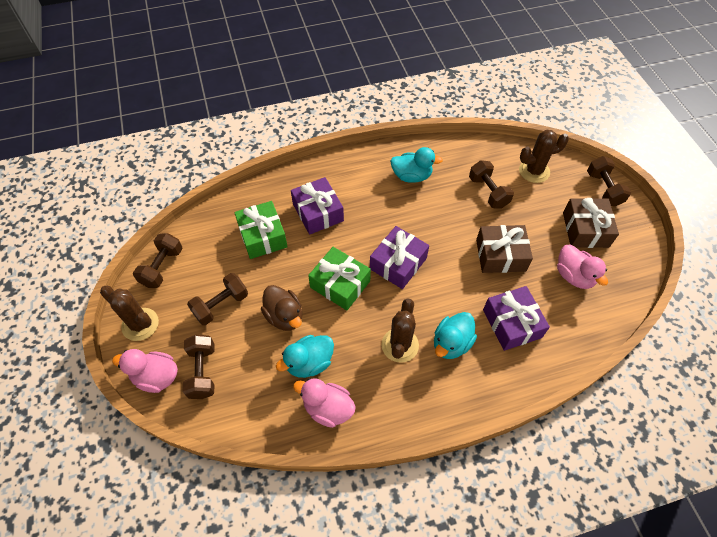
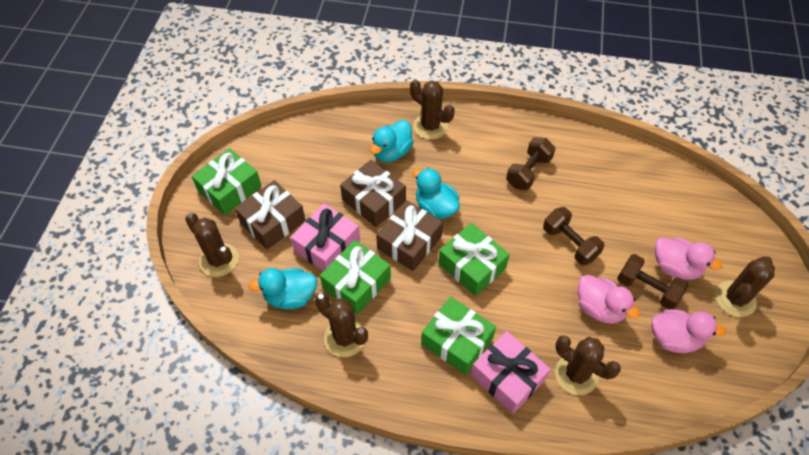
brown cactus: 3 -> 5
brown duck: 1 -> 0
brown dumbbell: 5 -> 3
brown gift: 2 -> 3
green gift: 2 -> 4
pink gift: 0 -> 2
purple gift: 3 -> 0

